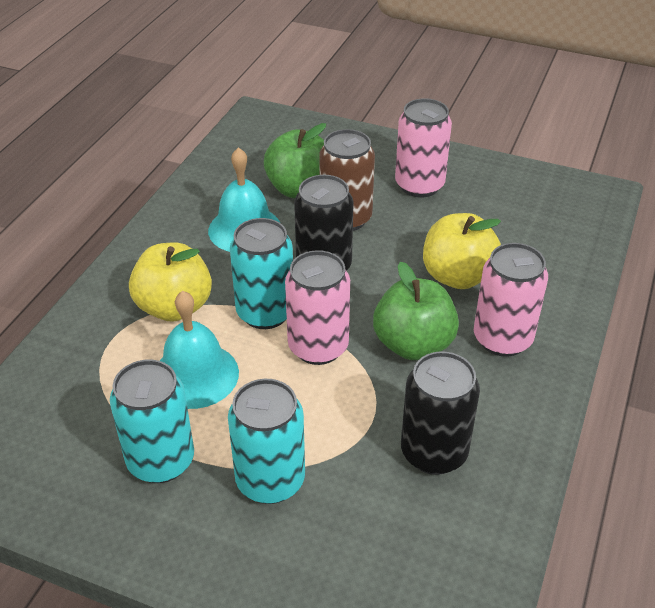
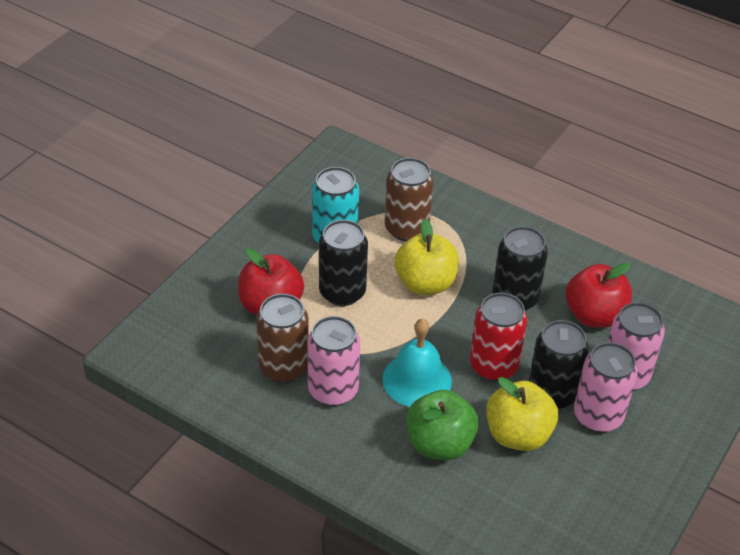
black can: 2 -> 3
brown can: 1 -> 2
green apple: 2 -> 1
red apple: 0 -> 2
red can: 0 -> 1
turquoise bell: 2 -> 1
turquoise can: 3 -> 1

